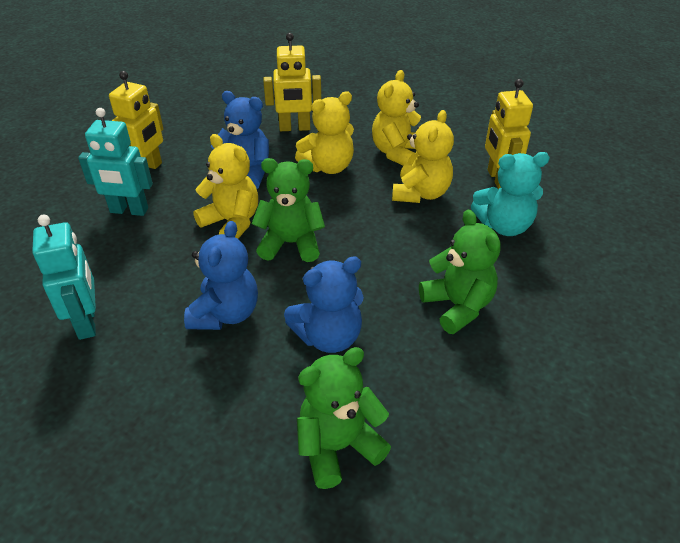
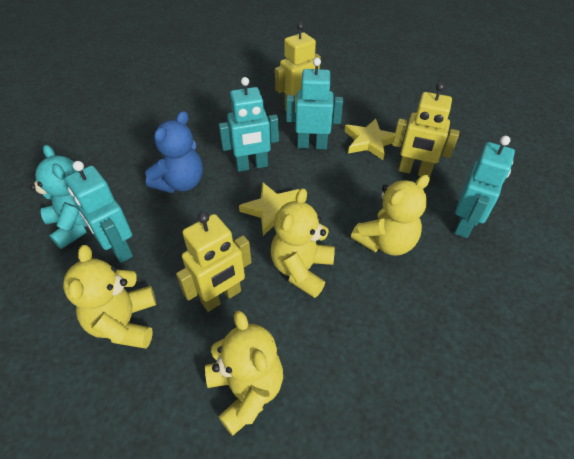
blue teddy bear: 3 -> 1
green teddy bear: 3 -> 0
turquoise robot: 2 -> 4
yellow star: 0 -> 2

